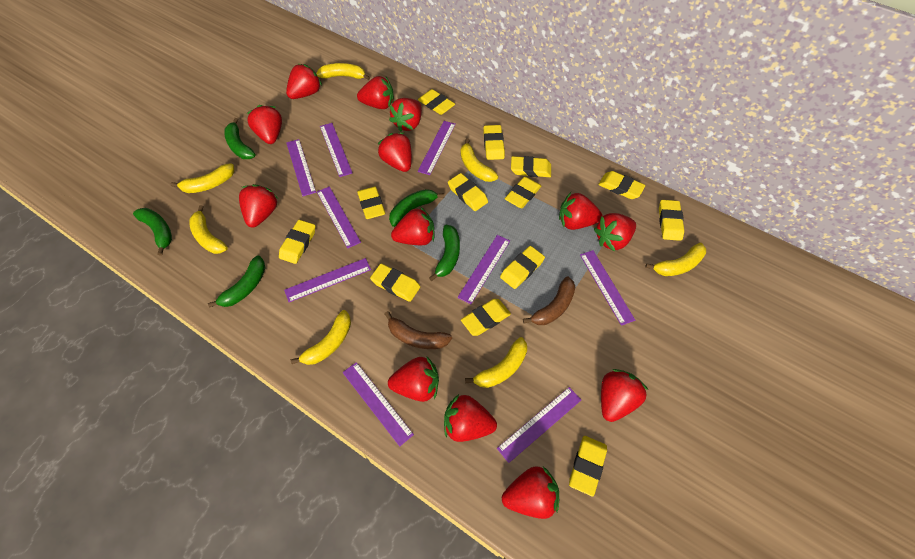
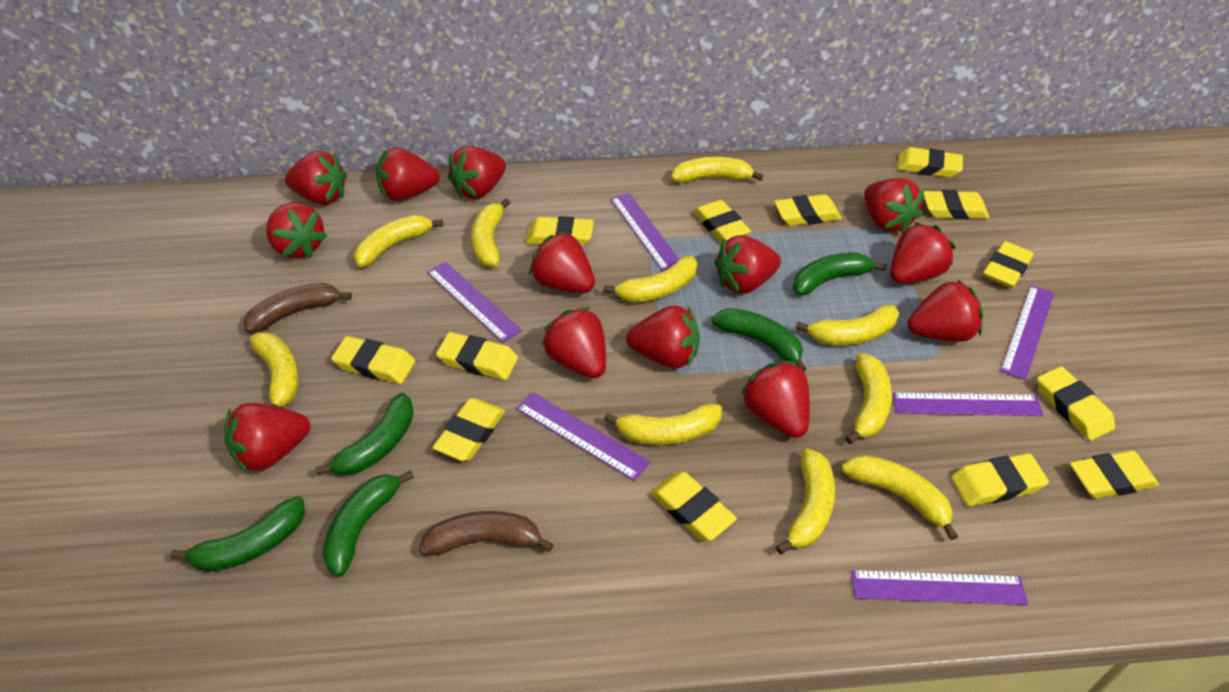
purple ruler: 9 -> 6
yellow banana: 7 -> 10

